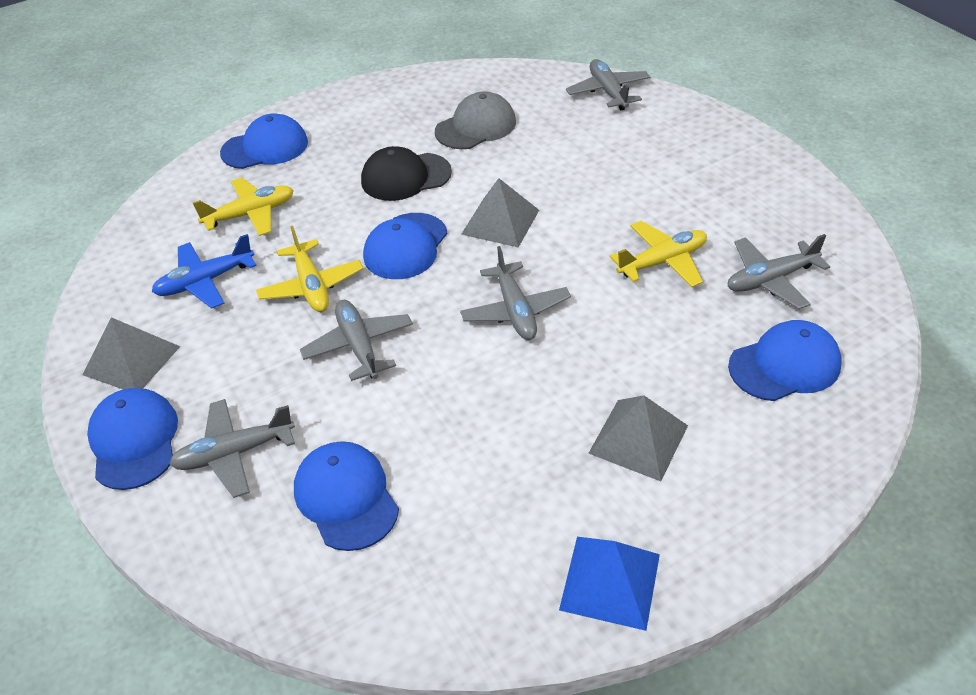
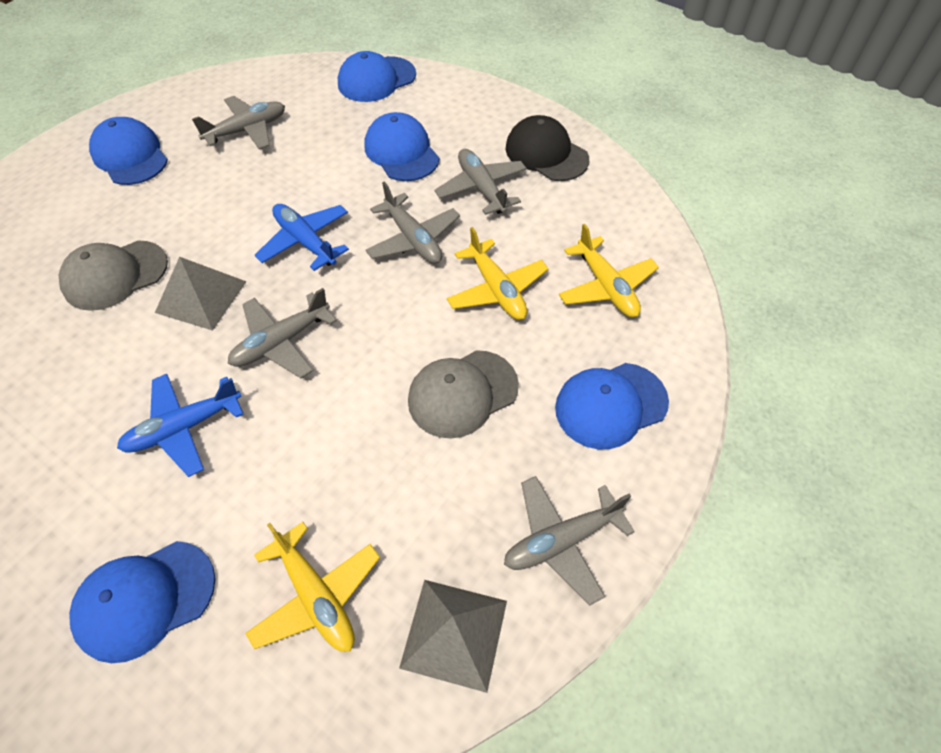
blue plane: 1 -> 2
blue pyramid: 1 -> 0
grey cap: 1 -> 2
grey pyramid: 3 -> 2

